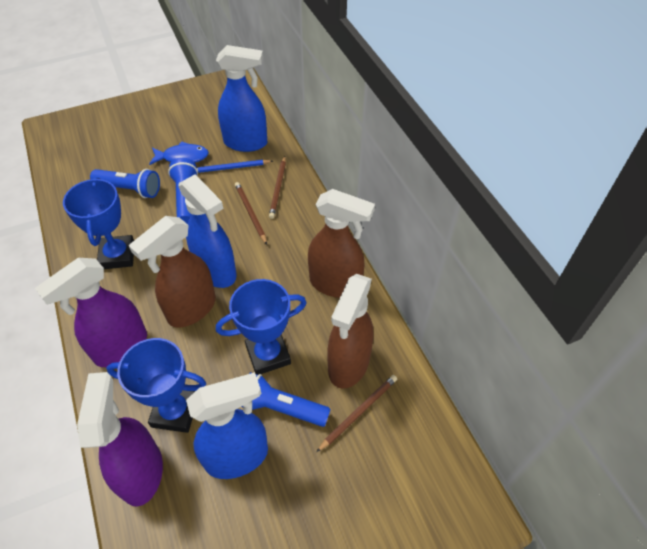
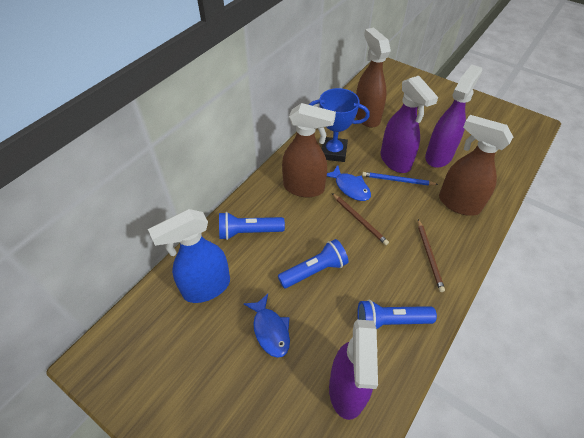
blue fish: 1 -> 2
blue spray bottle: 3 -> 1
blue trophy: 3 -> 1
brown pencil: 3 -> 2
purple spray bottle: 2 -> 3

